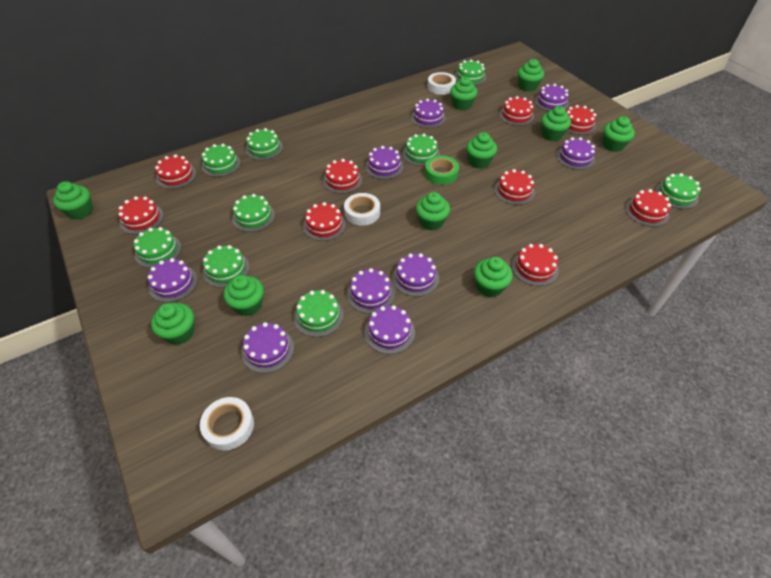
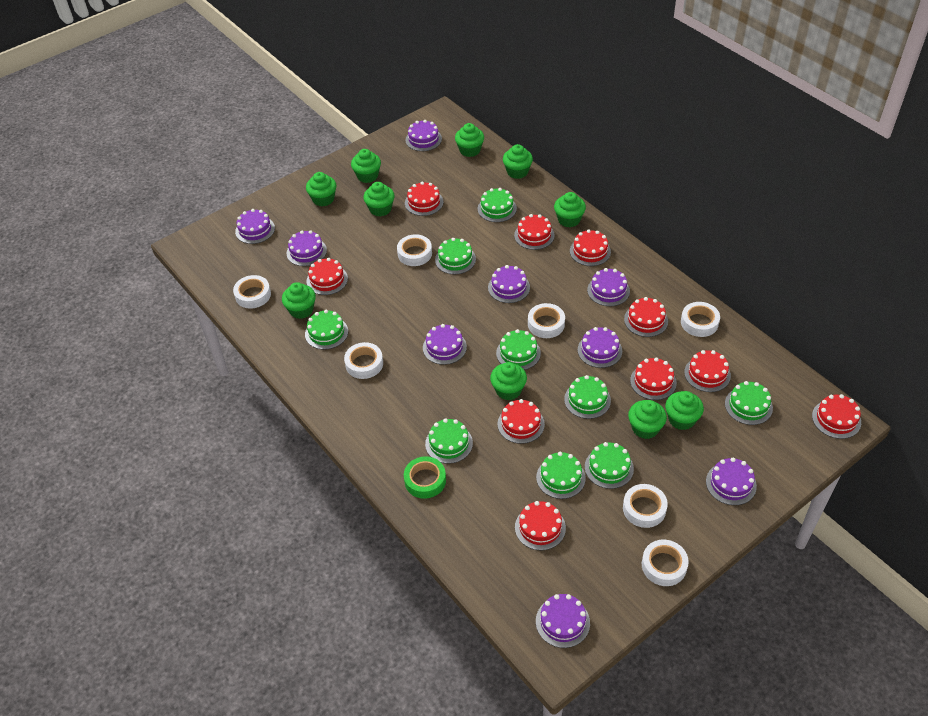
red cake: 9 -> 10
white tape: 3 -> 7

